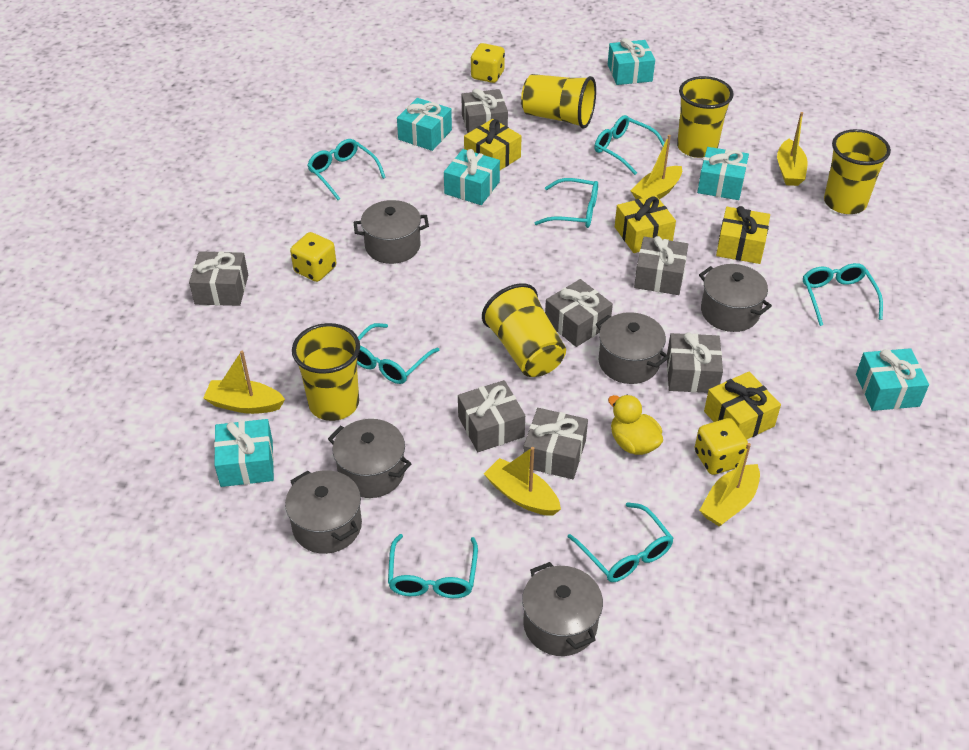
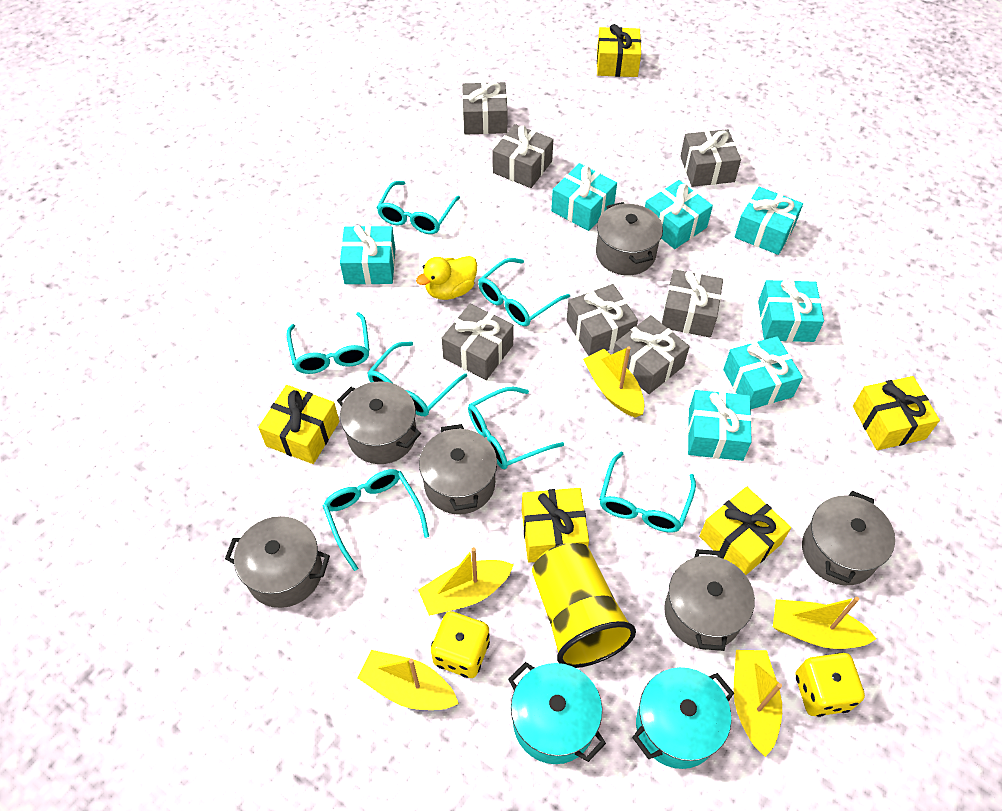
turquoise gift: 6 -> 7
turquoise pot: 0 -> 2
yellow cup: 5 -> 1
yellow dice: 3 -> 2
yellow gift: 4 -> 5

